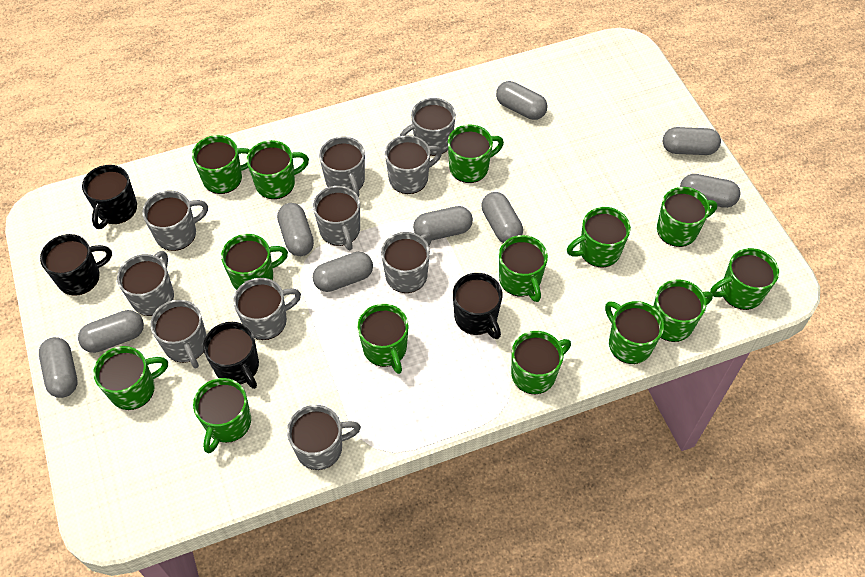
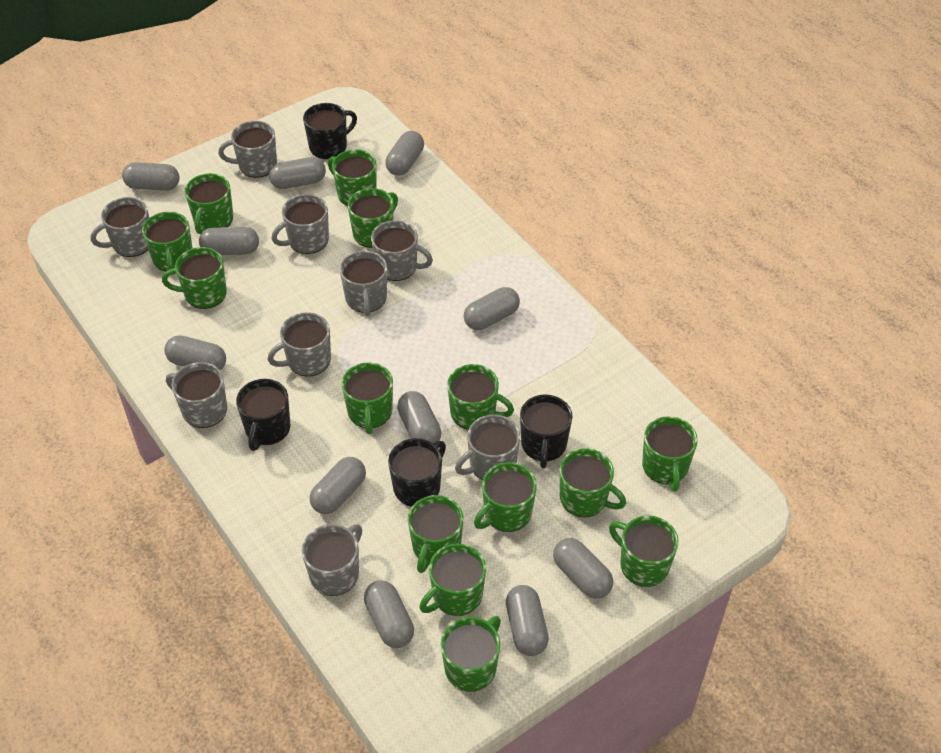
grey capsule: 9 -> 11
grey mug: 10 -> 9

